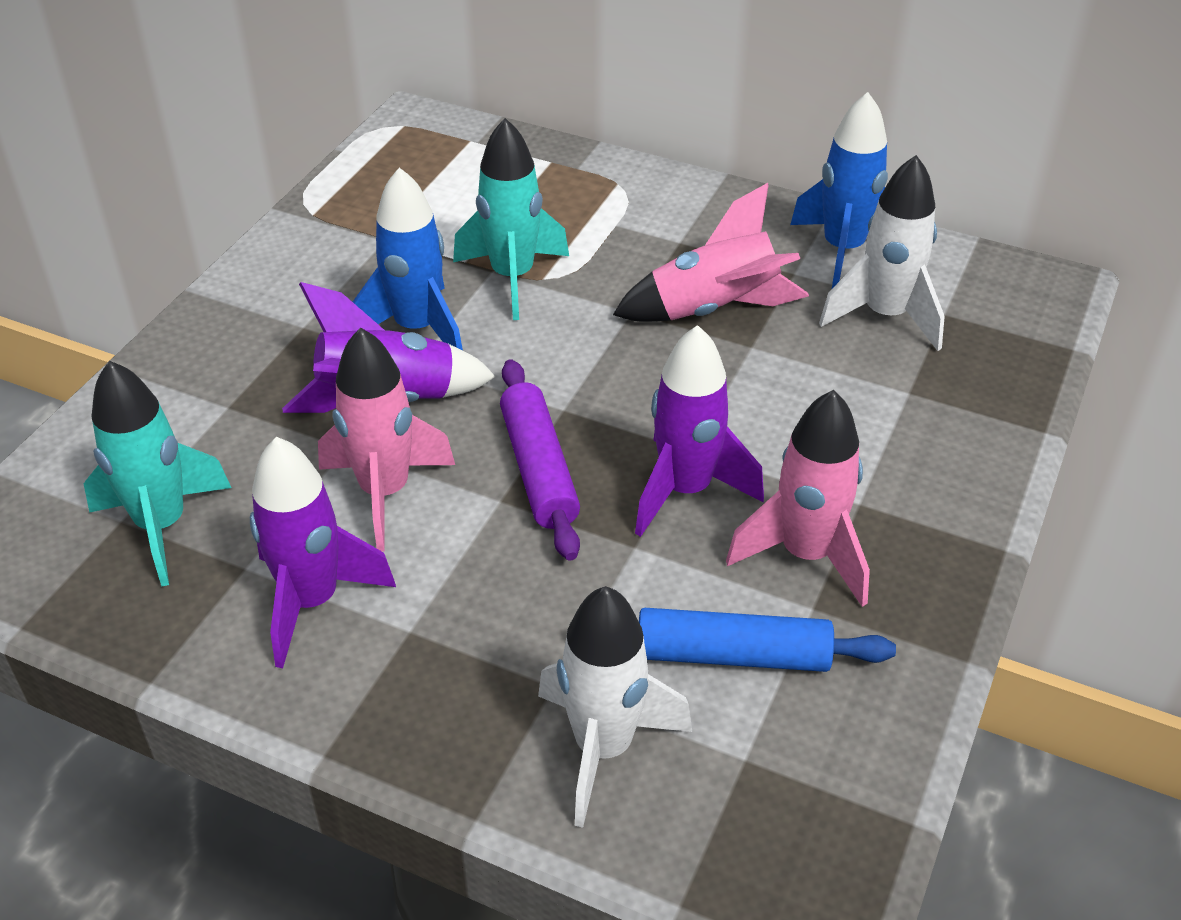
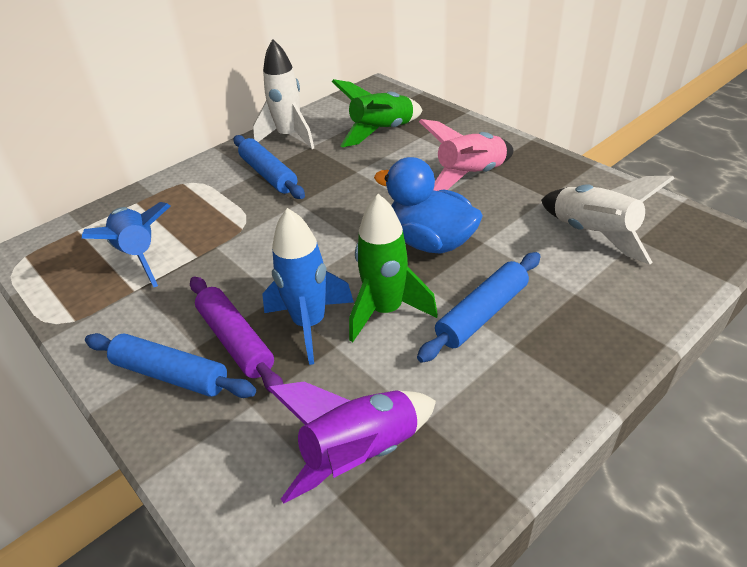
blue duck: 0 -> 1
blue rolling pin: 1 -> 3
green rocket: 0 -> 2
pink rocket: 3 -> 1
purple rocket: 3 -> 1
turquoise rocket: 2 -> 0

